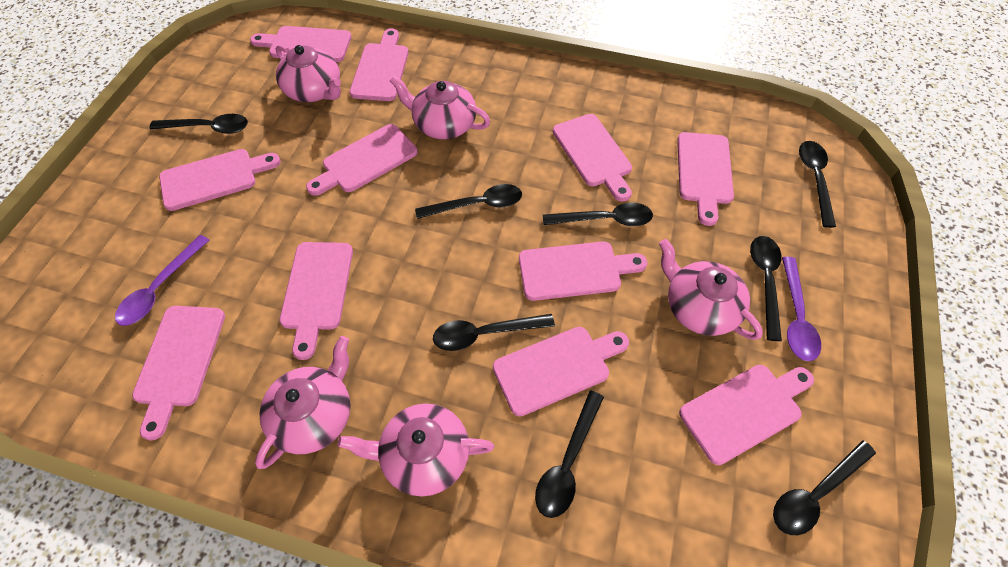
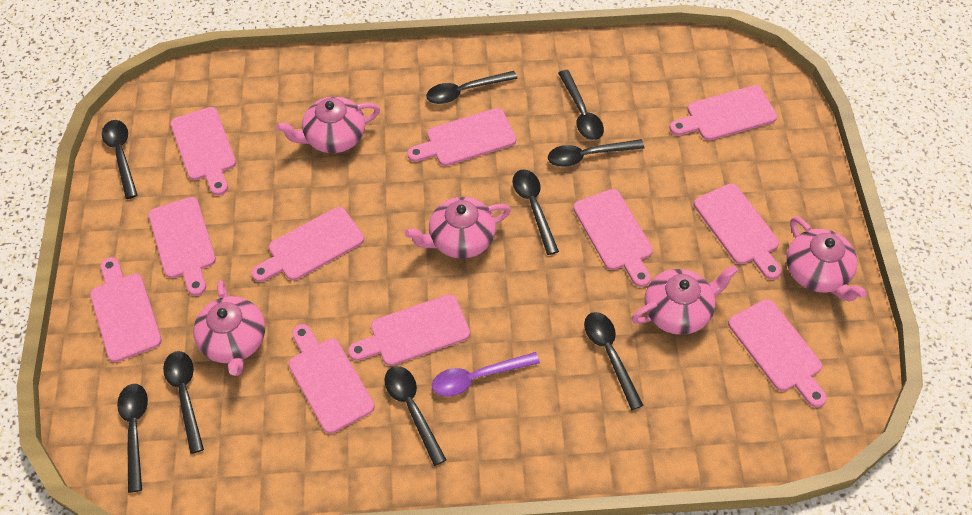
black spoon: 8 -> 9
purple spoon: 2 -> 1

